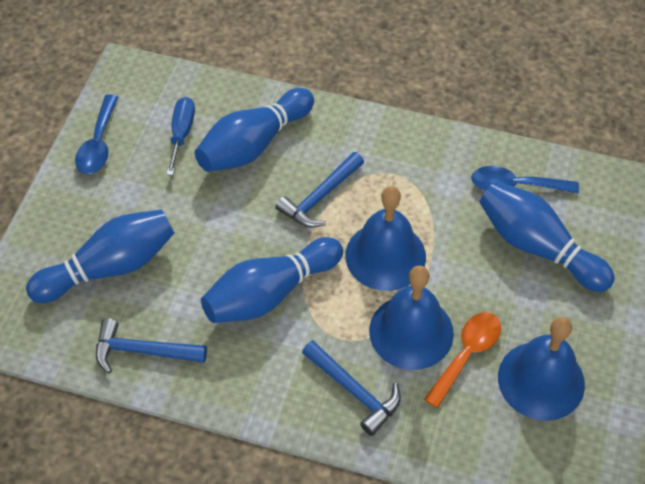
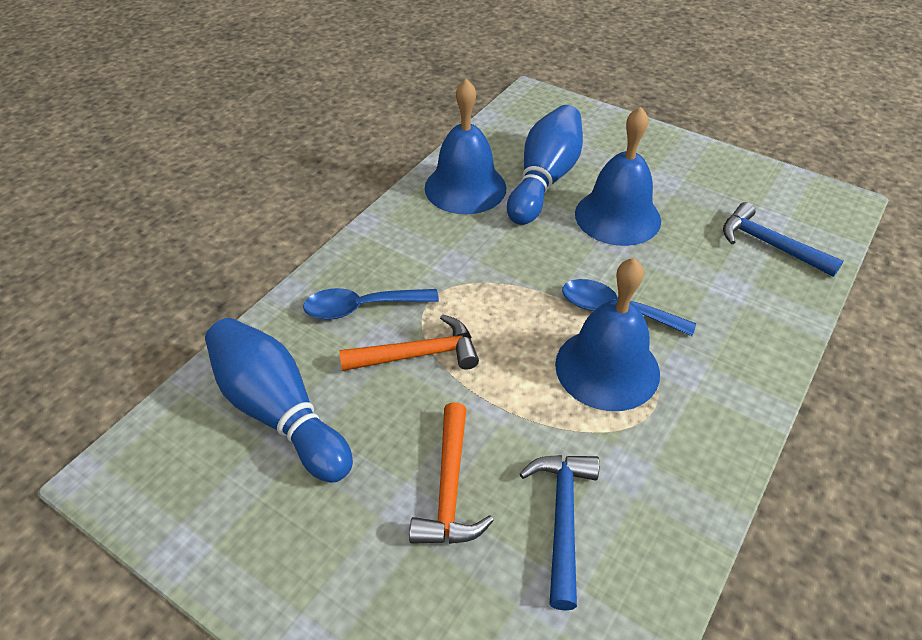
blue bowling pin: 4 -> 2
blue hammer: 3 -> 2
blue screwdriver: 1 -> 0
orange hammer: 0 -> 2
orange spoon: 1 -> 0

